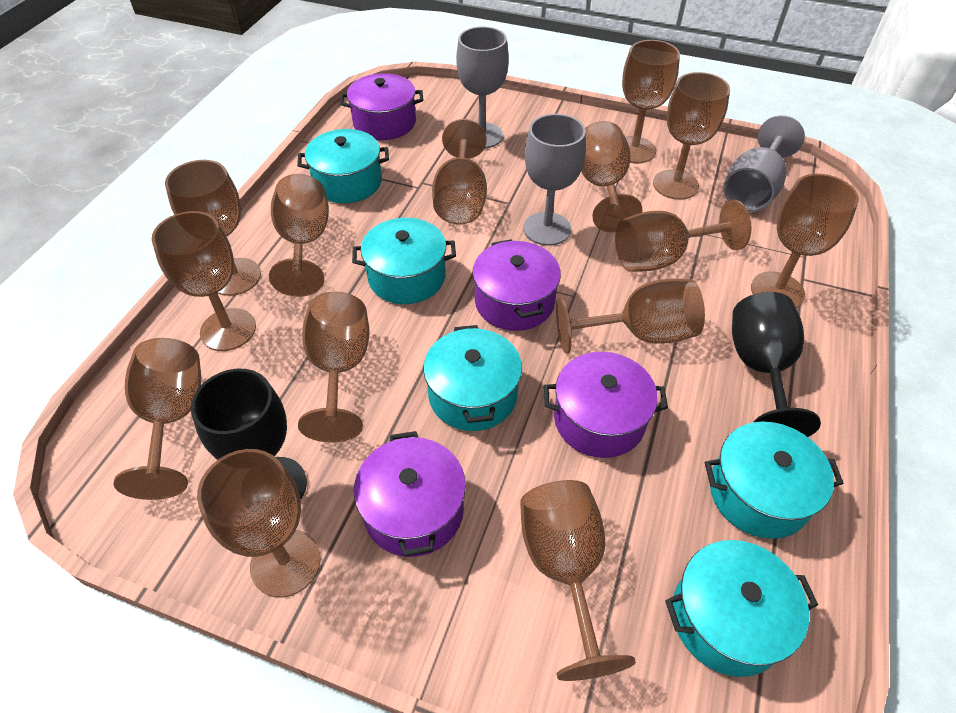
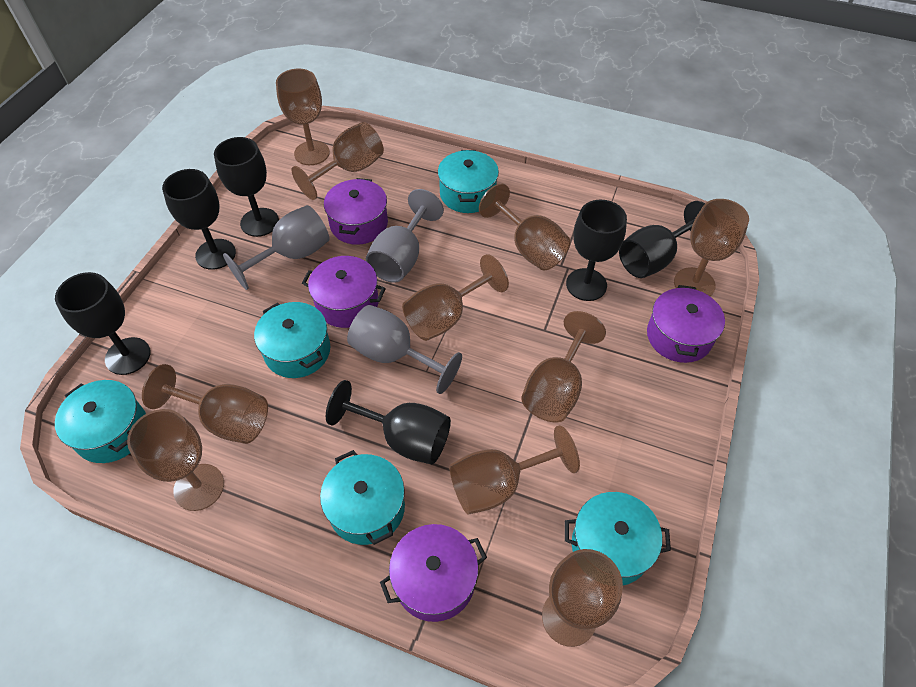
black goblet: 2 -> 6
brown goblet: 14 -> 10

